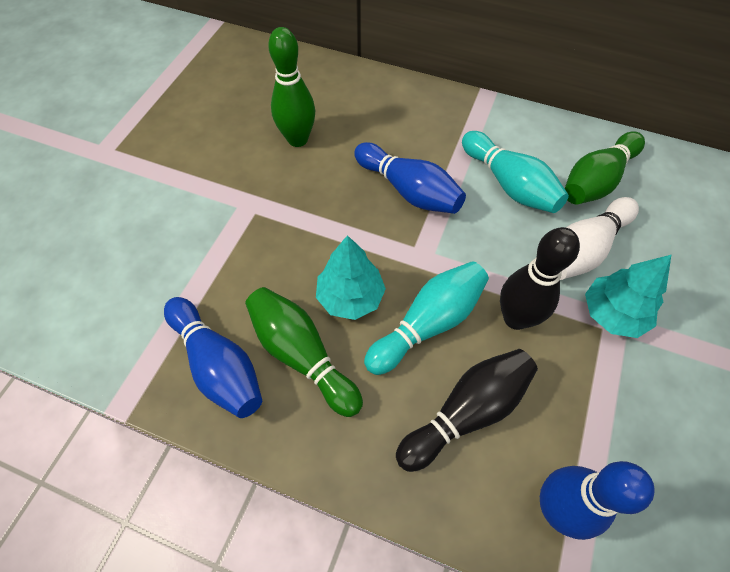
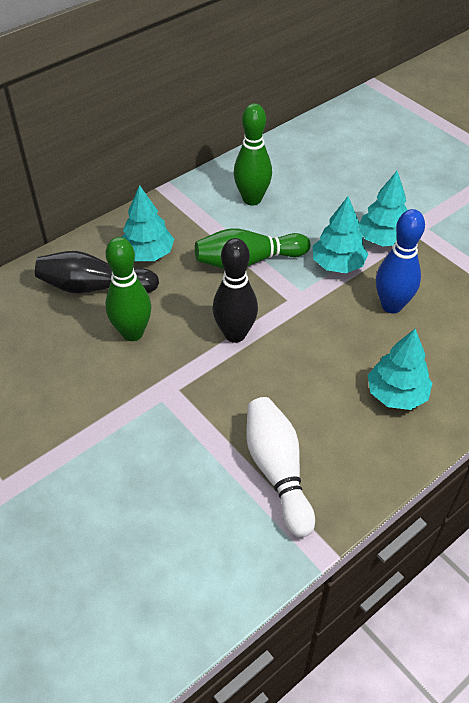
blue bowling pin: 3 -> 1
turquoise bowling pin: 2 -> 0
turquoise tree: 2 -> 4

